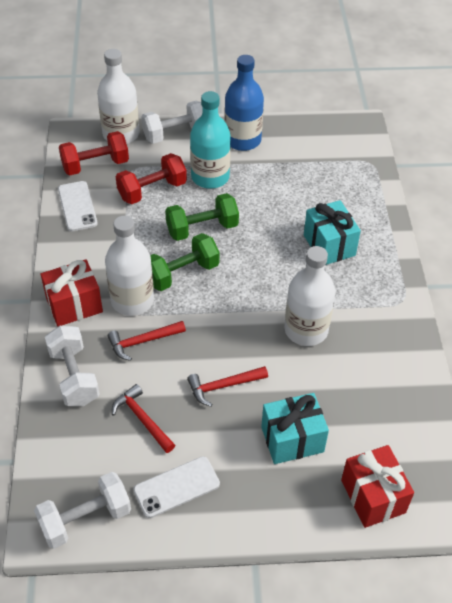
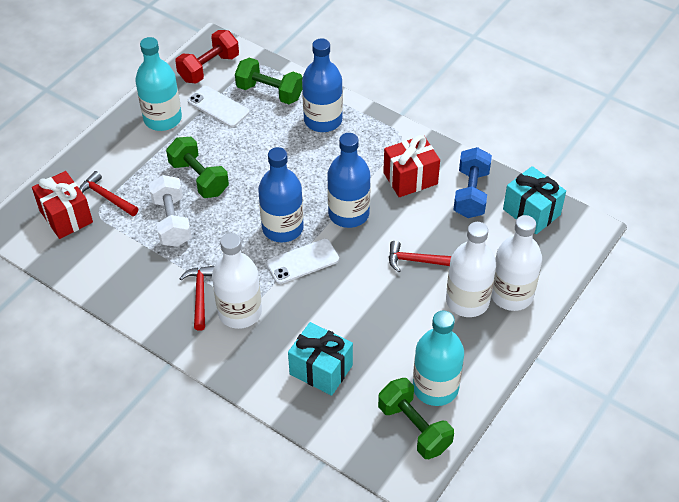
blue bottle: 1 -> 3
blue dumbbell: 0 -> 1
green dumbbell: 2 -> 3
red dumbbell: 2 -> 1
turquoise bottle: 1 -> 2
white dumbbell: 3 -> 1

